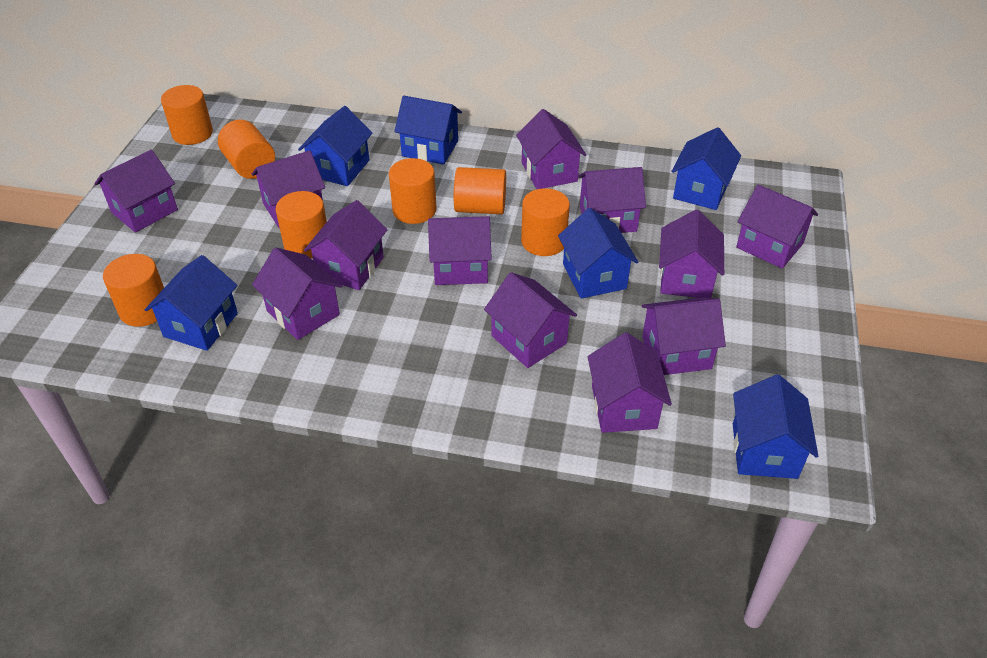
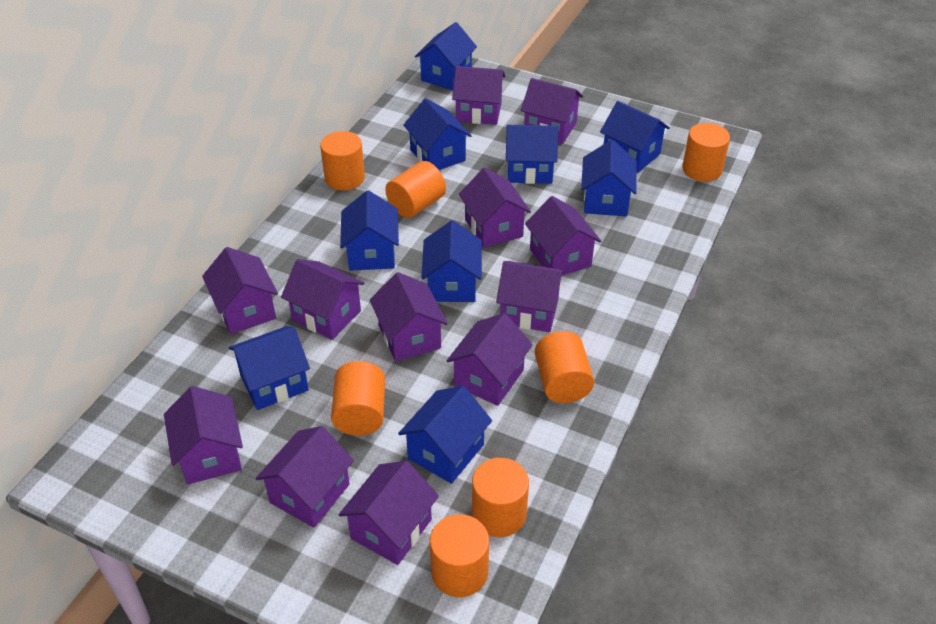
blue house: 6 -> 9

